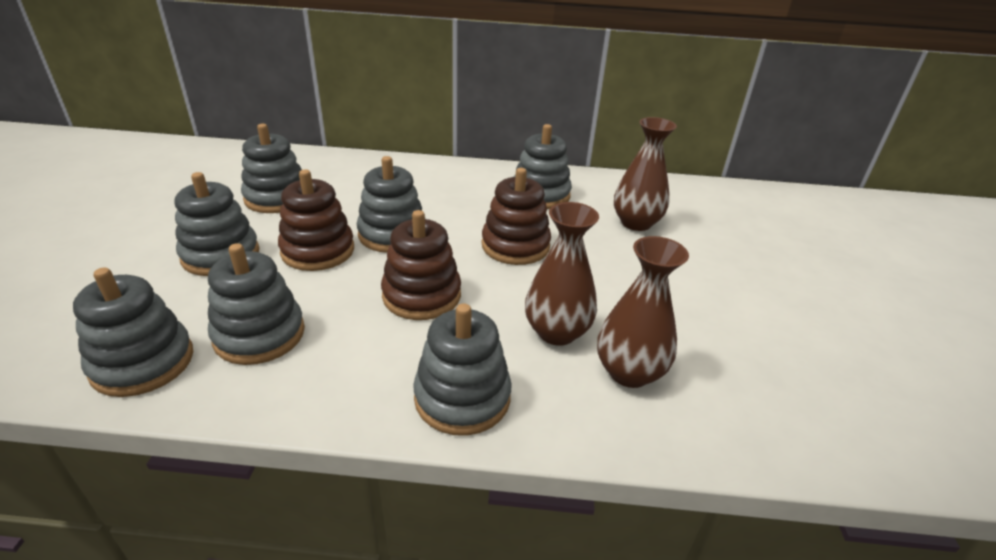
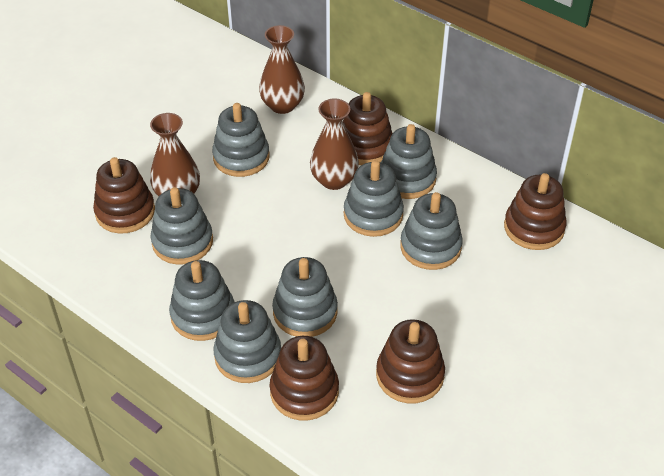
brown stacking toy: 3 -> 5
grey stacking toy: 7 -> 8

